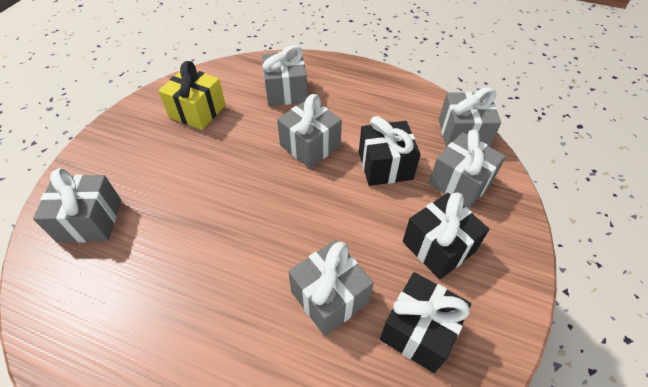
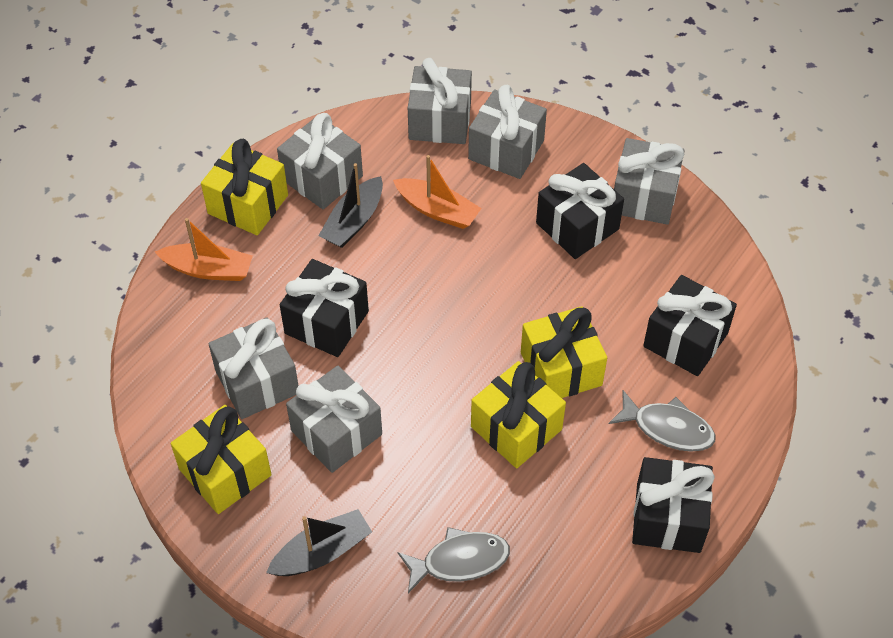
black boat: 0 -> 2
black gift: 3 -> 4
grey fish: 0 -> 2
orange boat: 0 -> 2
yellow gift: 1 -> 4

